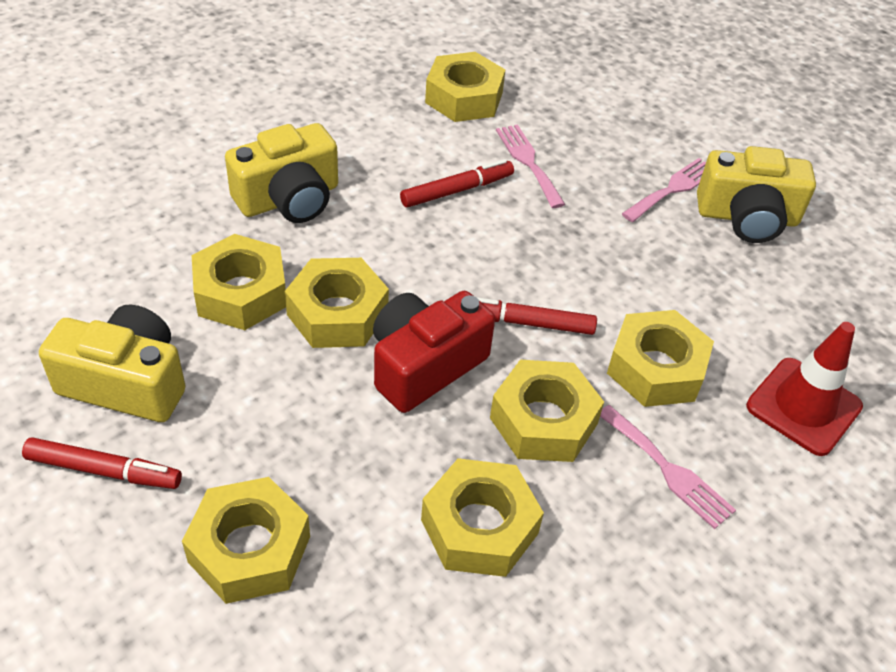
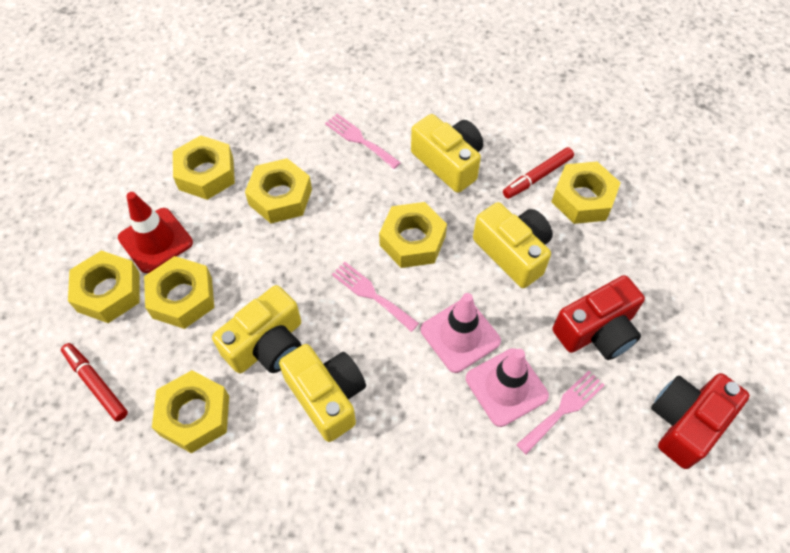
pink traffic cone: 0 -> 2
red camera: 1 -> 2
red marker: 3 -> 2
yellow camera: 3 -> 4

